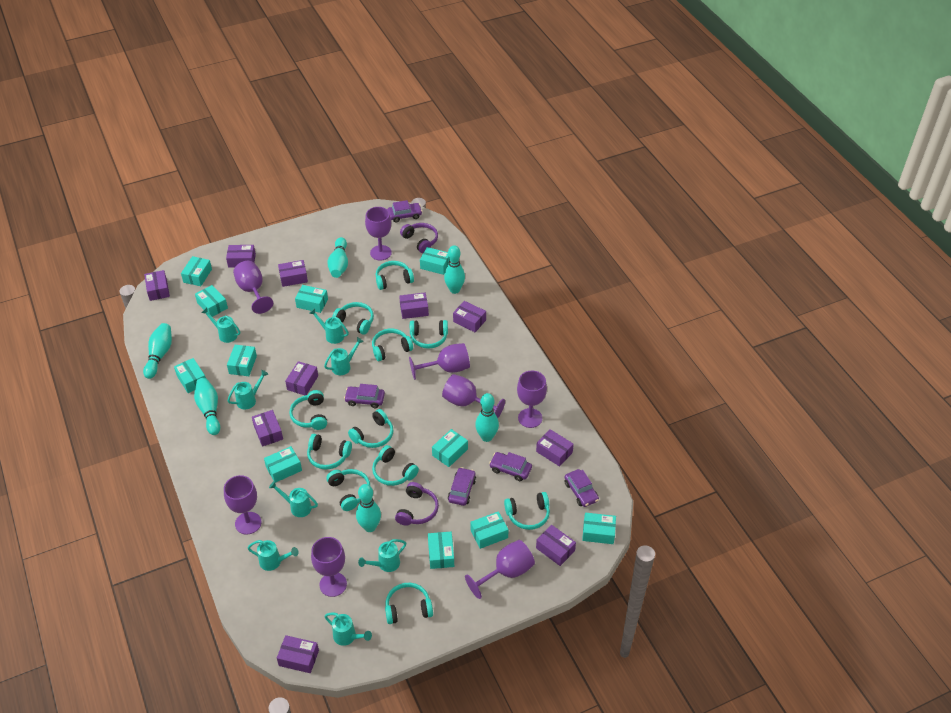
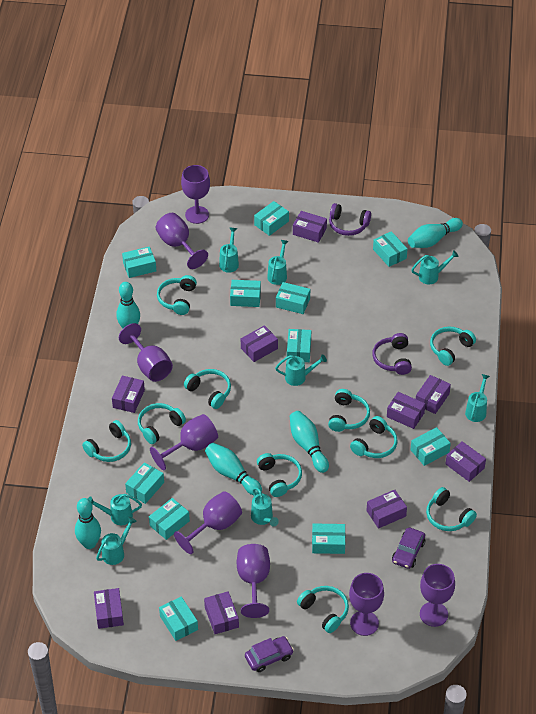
purple box: 10 -> 9
purple car: 5 -> 2
turquoise bowling pin: 6 -> 5
turquoise headphones: 11 -> 10

